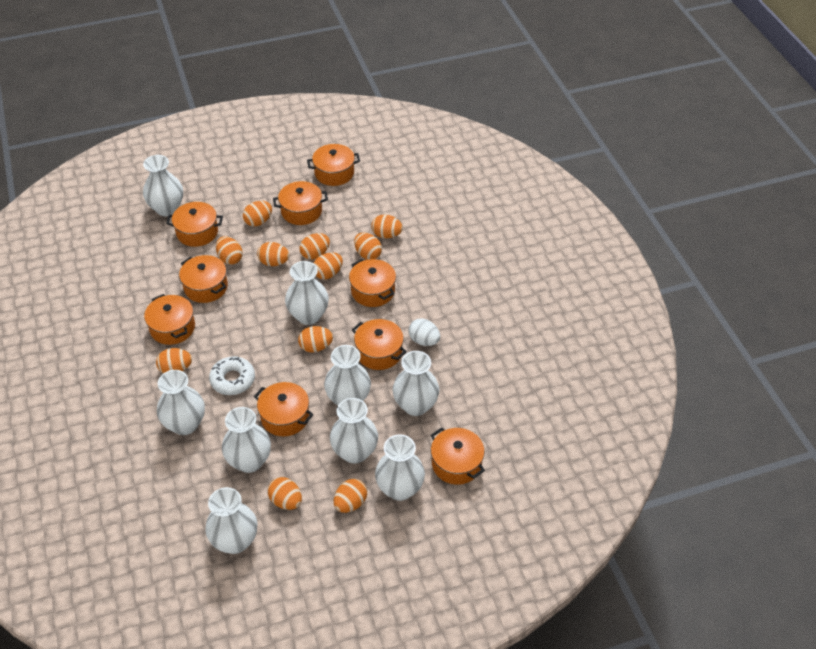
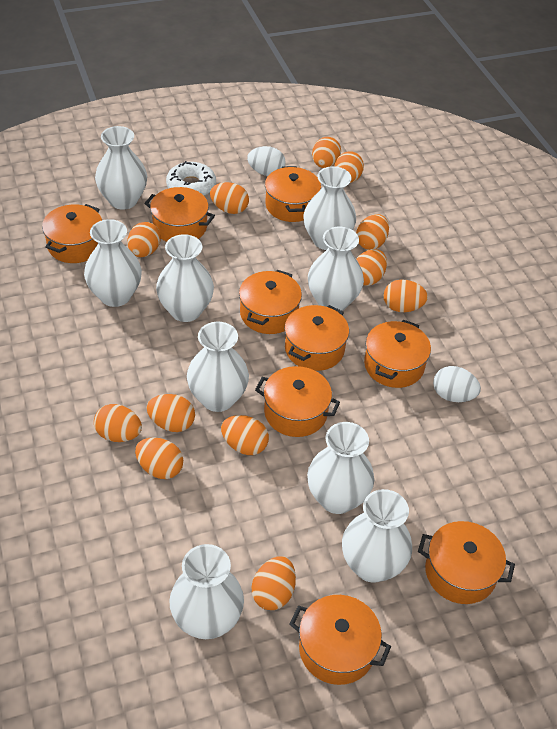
orange egg: 11 -> 12
white egg: 1 -> 2

